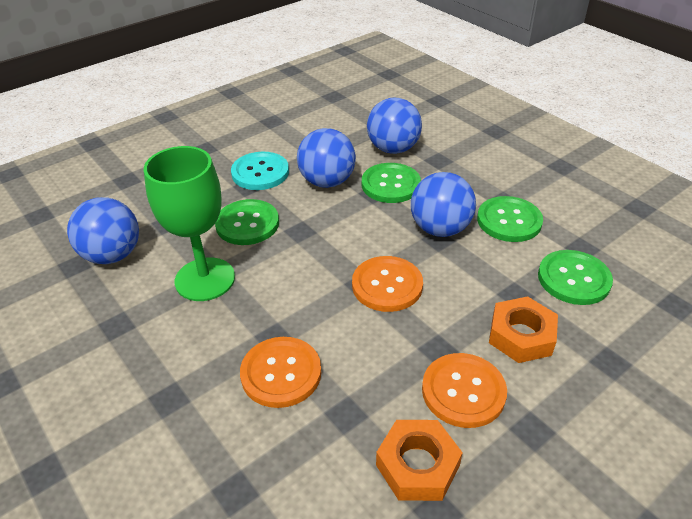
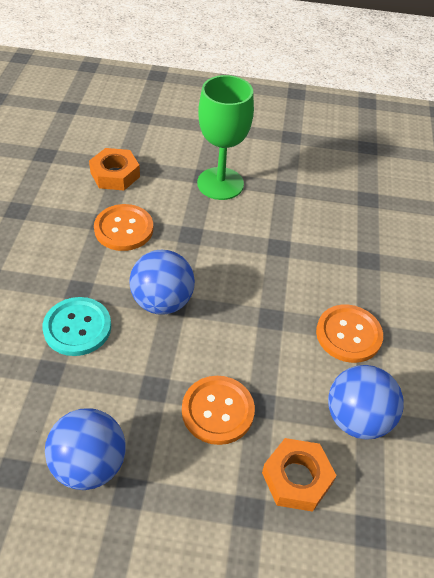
blue ball: 4 -> 3
green button: 4 -> 0

